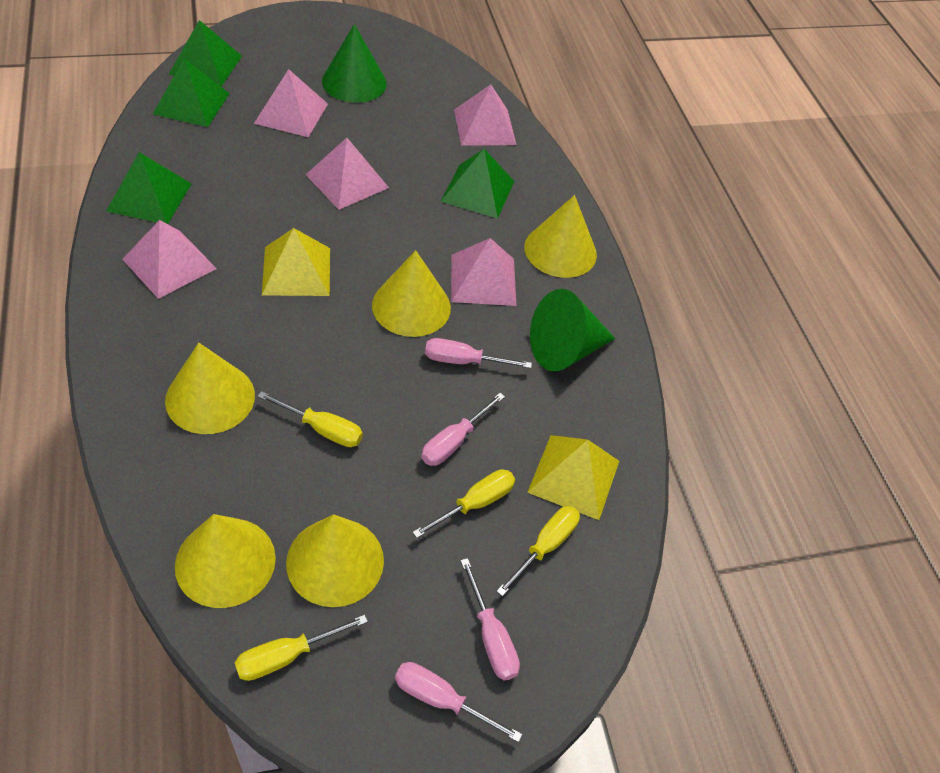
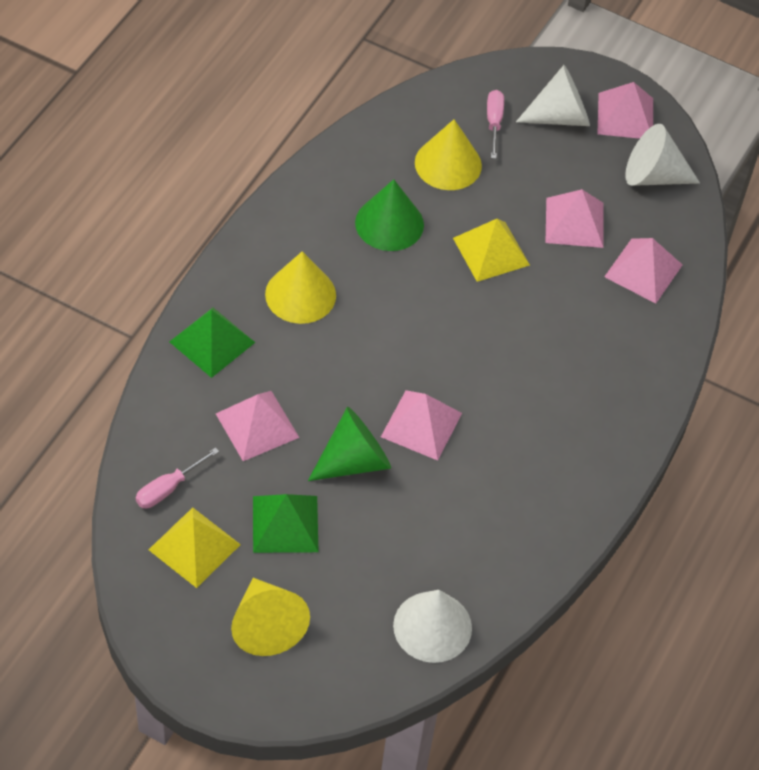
green pyramid: 4 -> 2
pink screwdriver: 4 -> 2
white cone: 0 -> 3
yellow cone: 5 -> 3
yellow screwdriver: 4 -> 0

